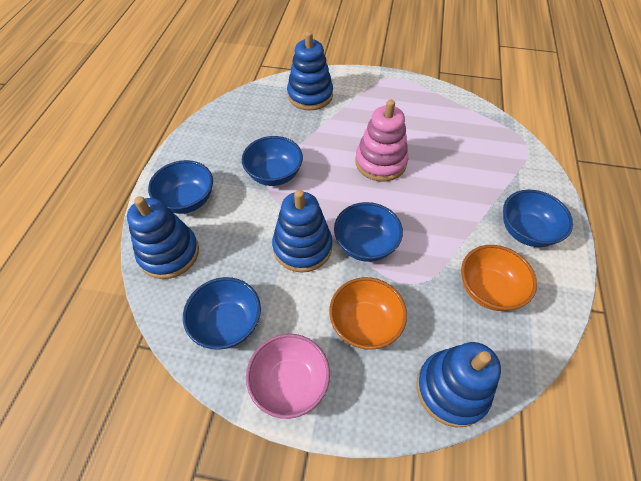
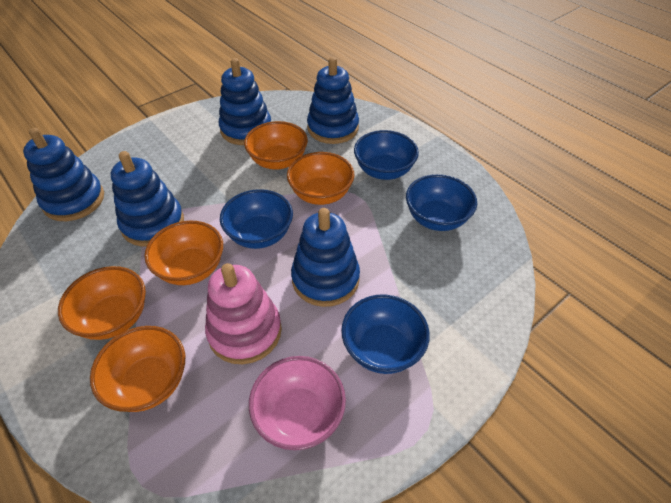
blue bowl: 5 -> 4
blue stacking toy: 4 -> 5
orange bowl: 2 -> 5

